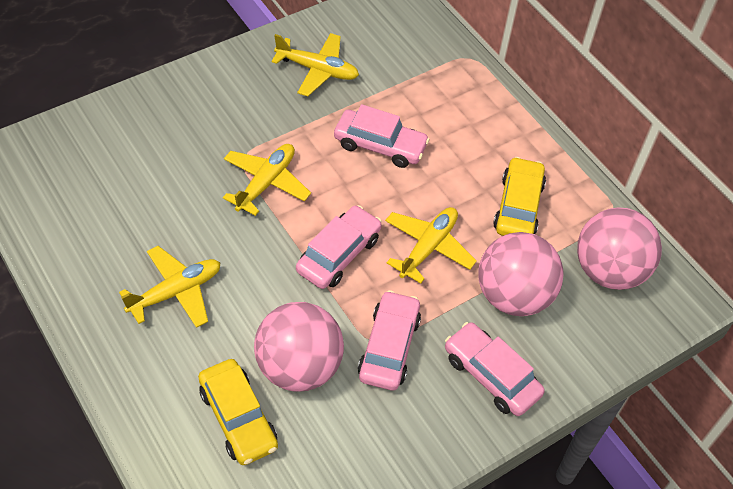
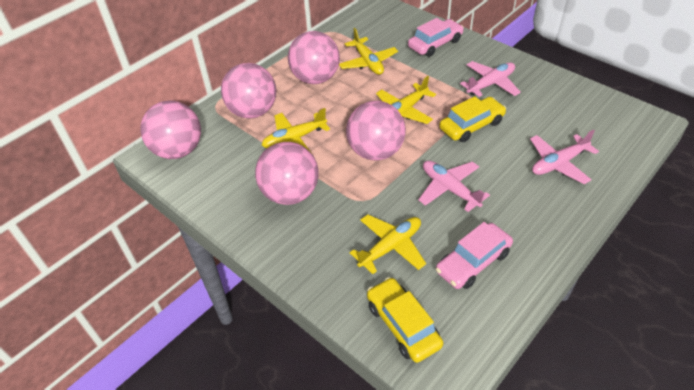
pink ball: 3 -> 5
pink car: 4 -> 2
pink plane: 0 -> 3

